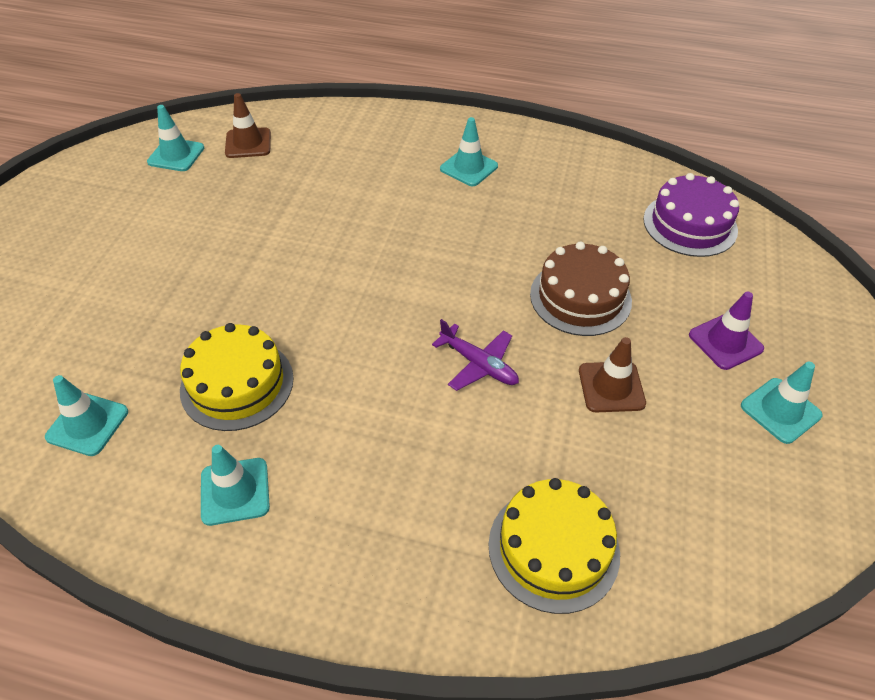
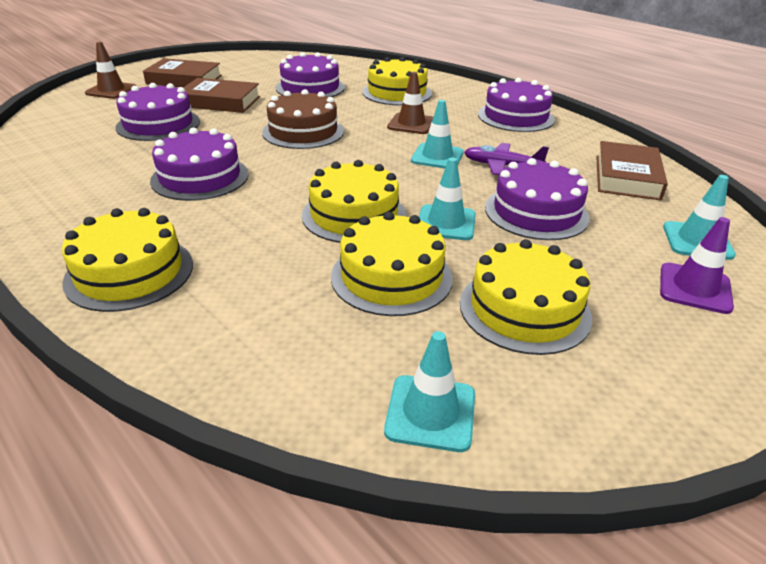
brown book: 0 -> 3
purple cake: 1 -> 5
turquoise traffic cone: 5 -> 4
yellow cake: 2 -> 5

